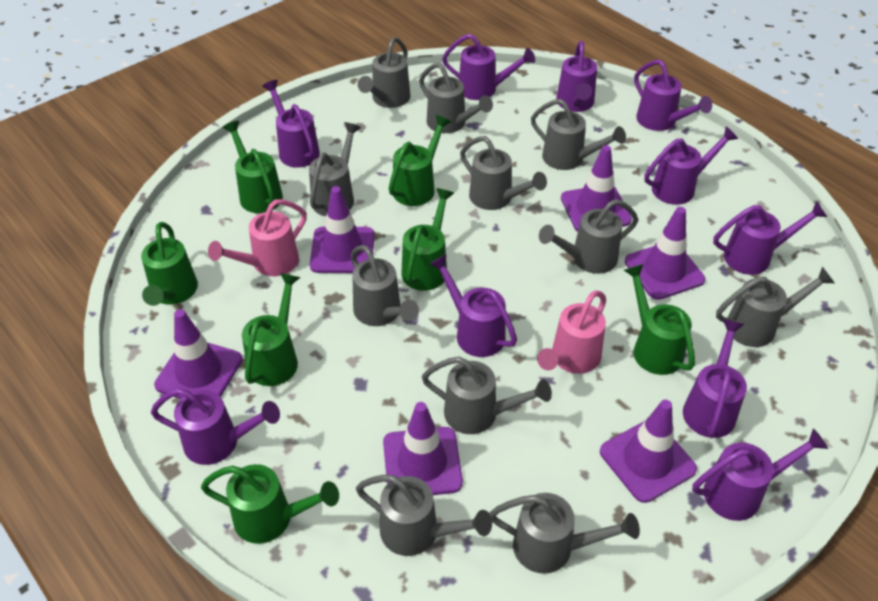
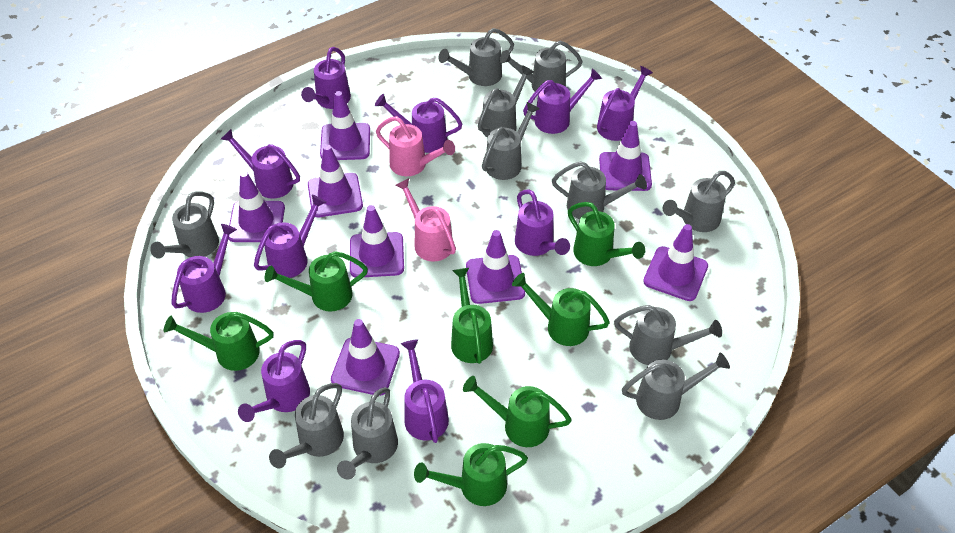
purple traffic cone: 6 -> 8

